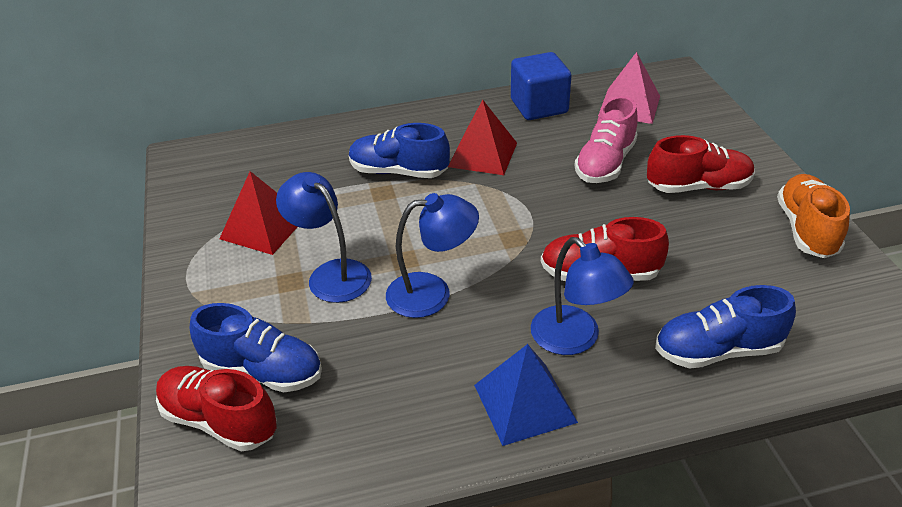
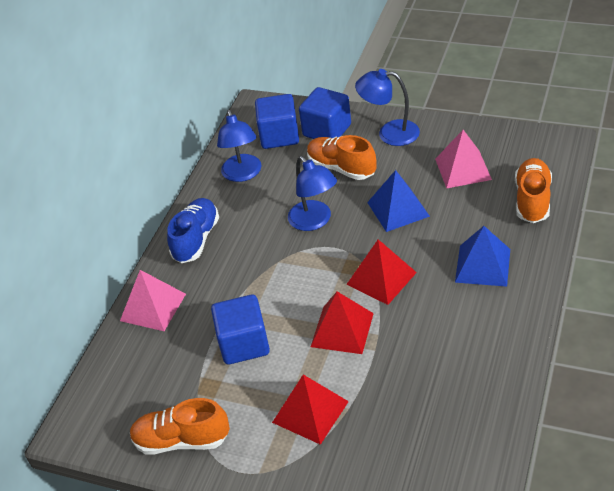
blue cube: 1 -> 3
blue pyramid: 1 -> 2
blue shoe: 3 -> 1
orange shoe: 1 -> 3
pink pyramid: 1 -> 2
pink shoe: 1 -> 0
red pyramid: 2 -> 3
red shoe: 3 -> 0

